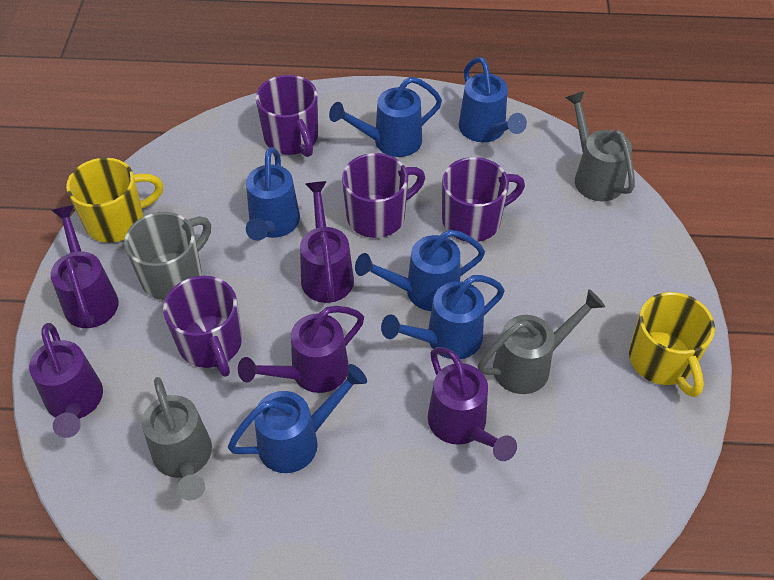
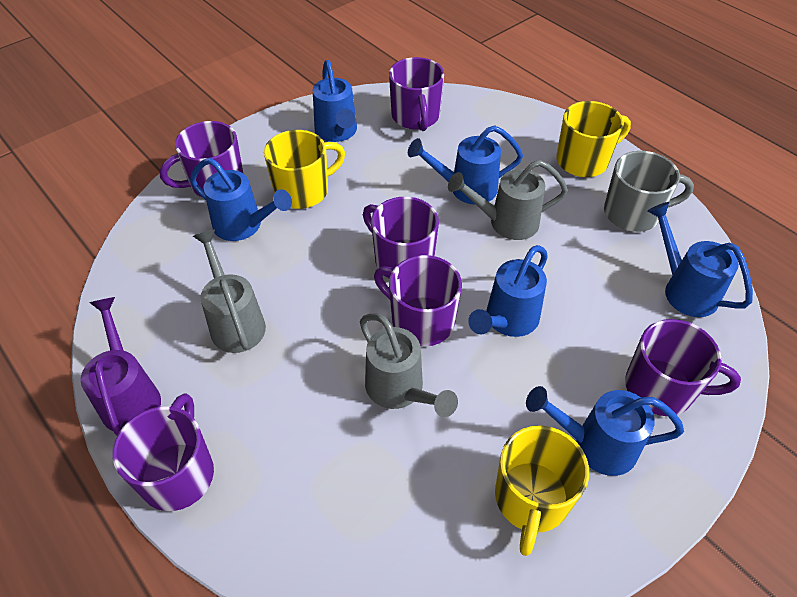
purple mug: 4 -> 6
purple watering can: 5 -> 1
yellow mug: 2 -> 3

